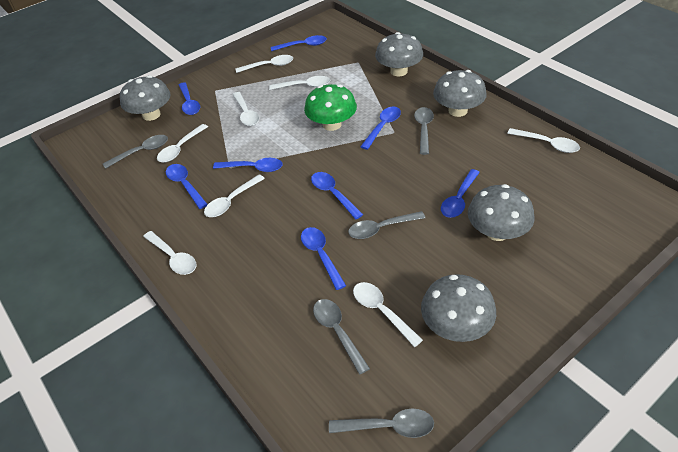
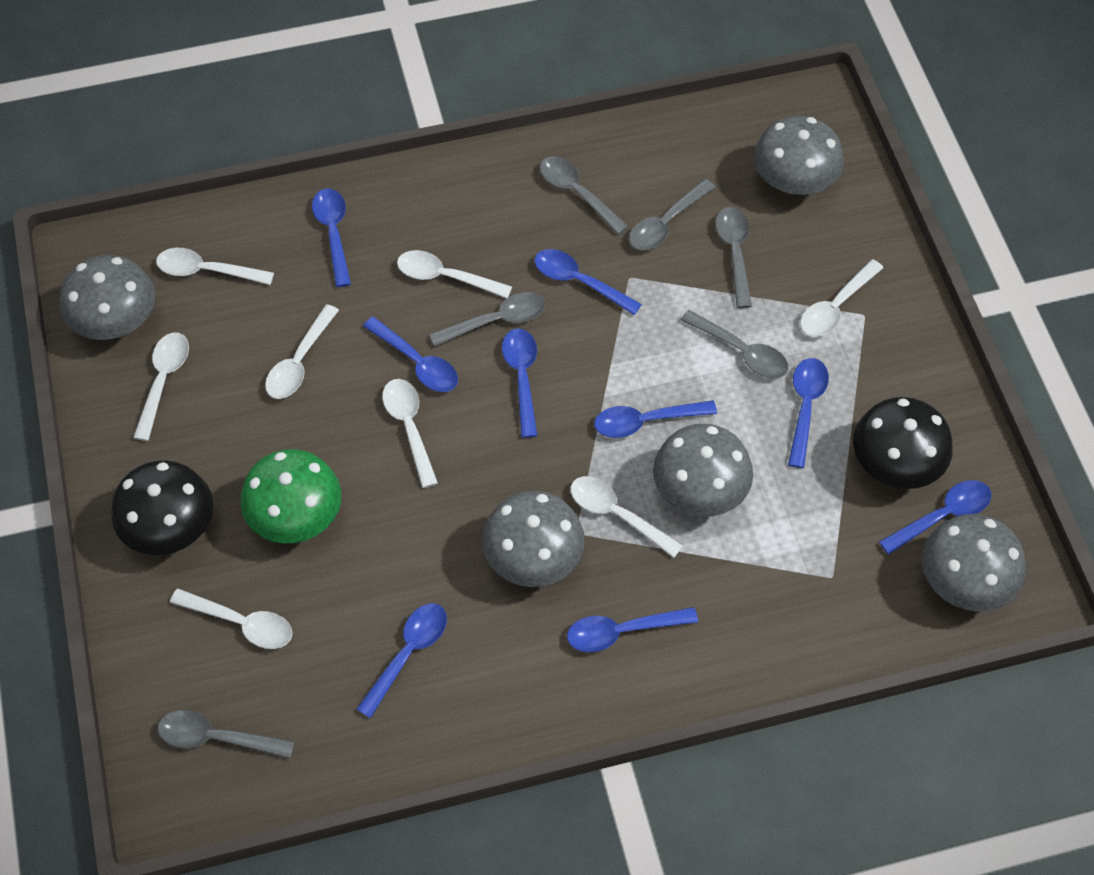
black mushroom: 0 -> 2
blue spoon: 8 -> 9
grey spoon: 5 -> 6

